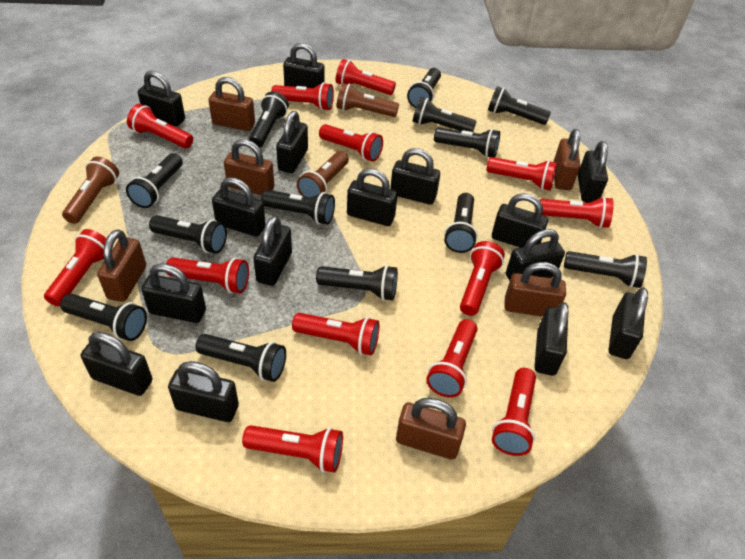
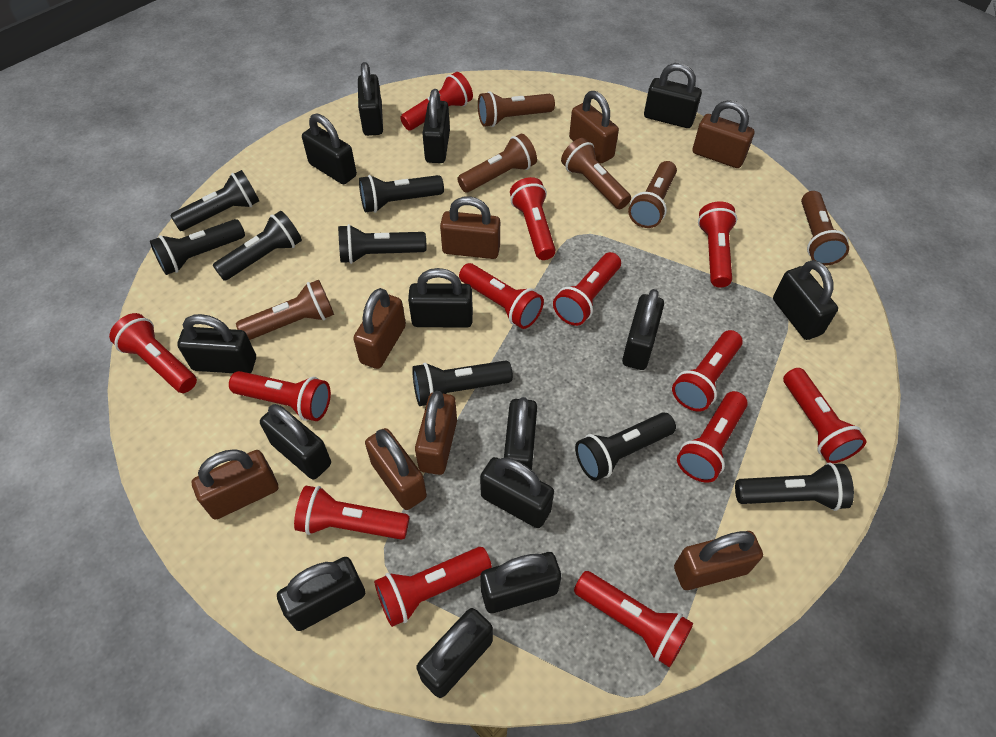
black flashlight: 13 -> 8
black padlock: 15 -> 14
brown flashlight: 3 -> 6
brown padlock: 6 -> 8

